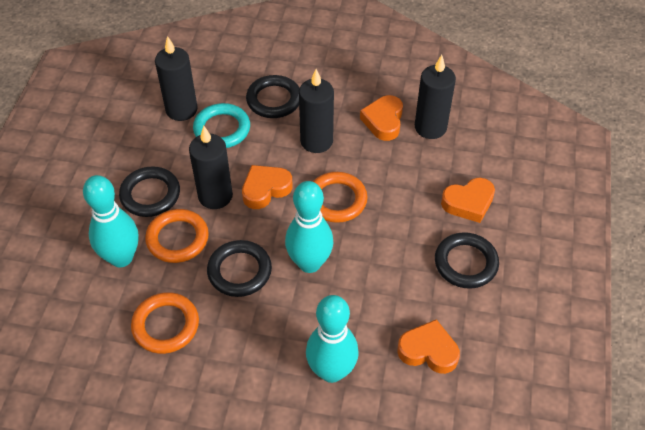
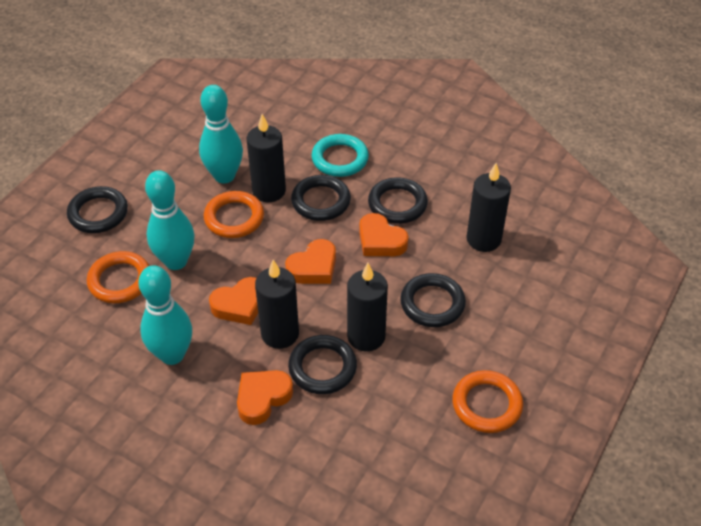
black ring: 4 -> 5

